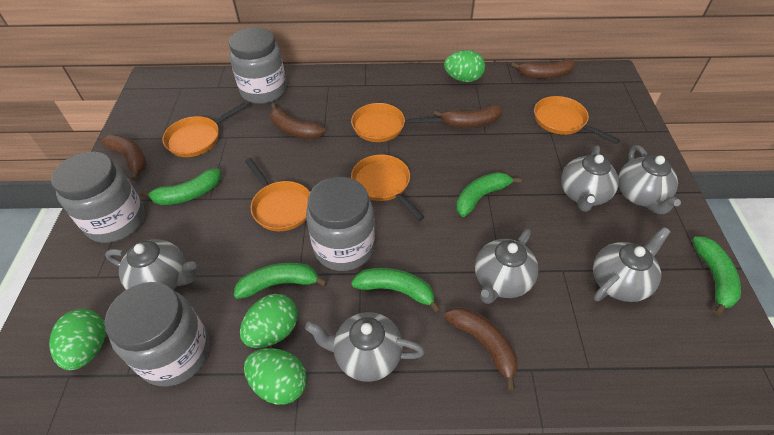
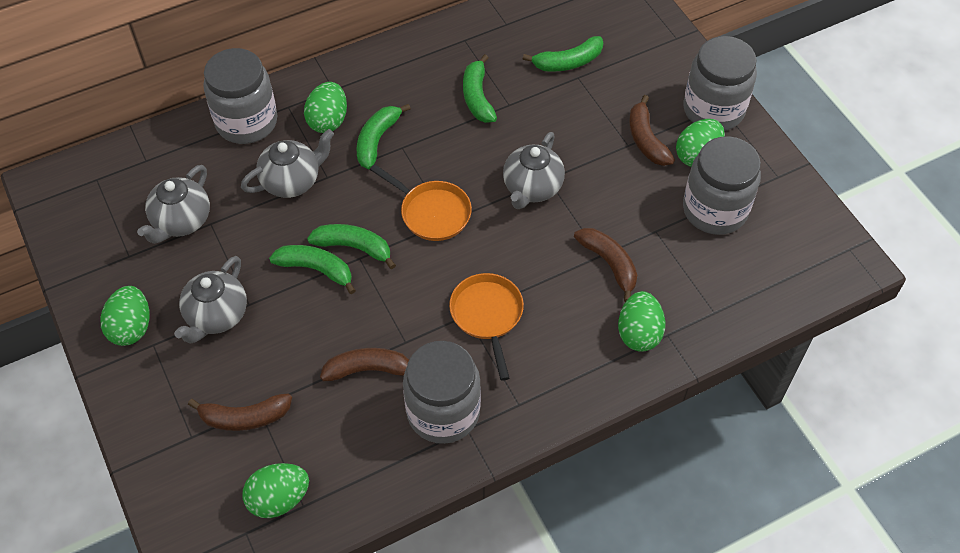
brown banana: 5 -> 4
green egg: 4 -> 5
grey teapot: 6 -> 4
orange pan: 5 -> 2

